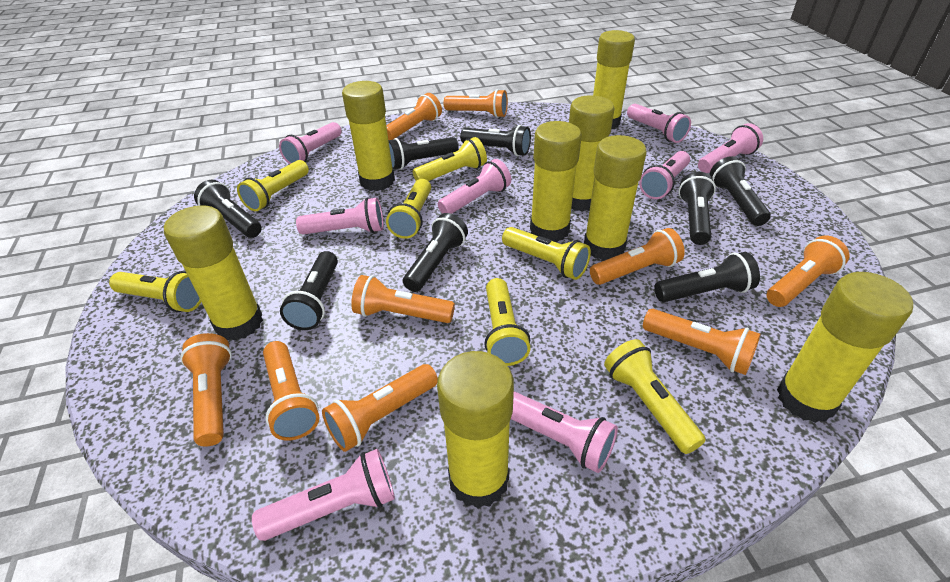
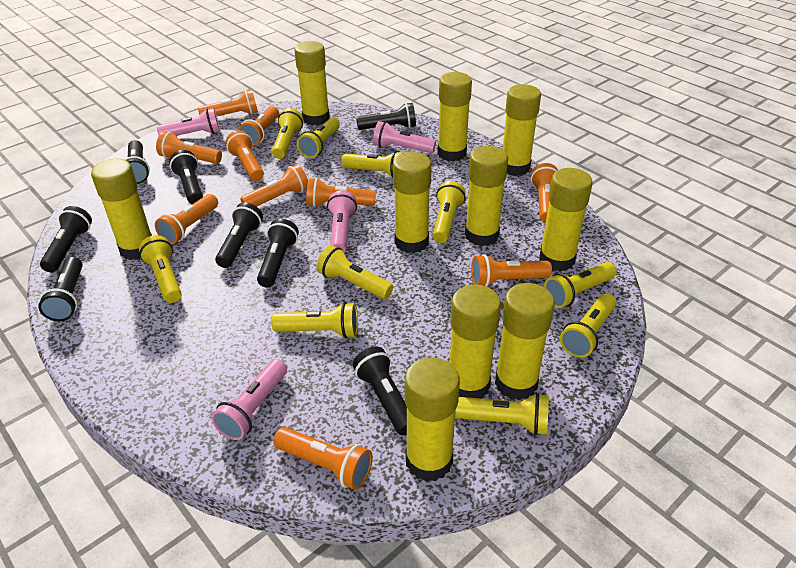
orange flashlight: 9 -> 10
pink flashlight: 8 -> 4
yellow flashlight: 7 -> 10
yellow glue stick: 8 -> 10

